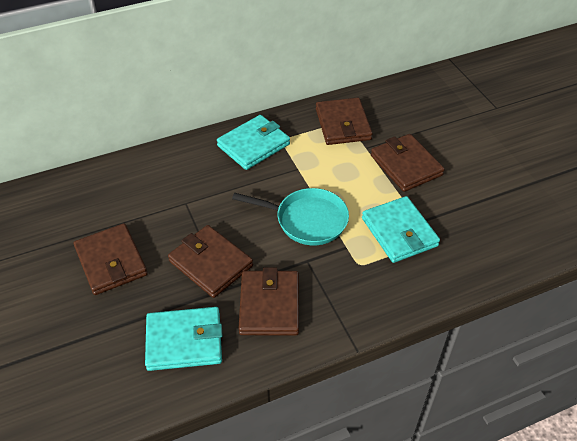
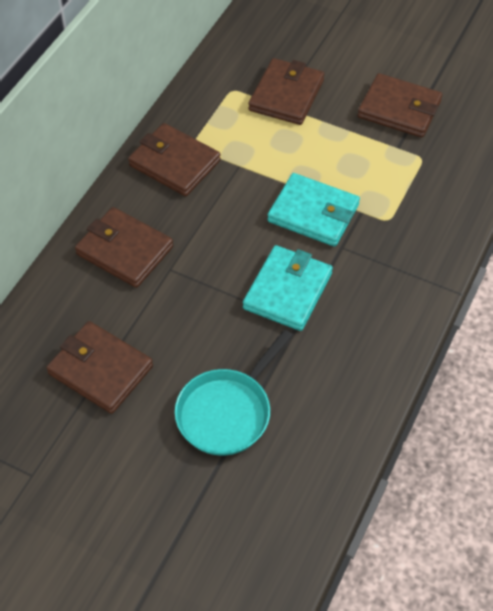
turquoise wallet: 3 -> 2

